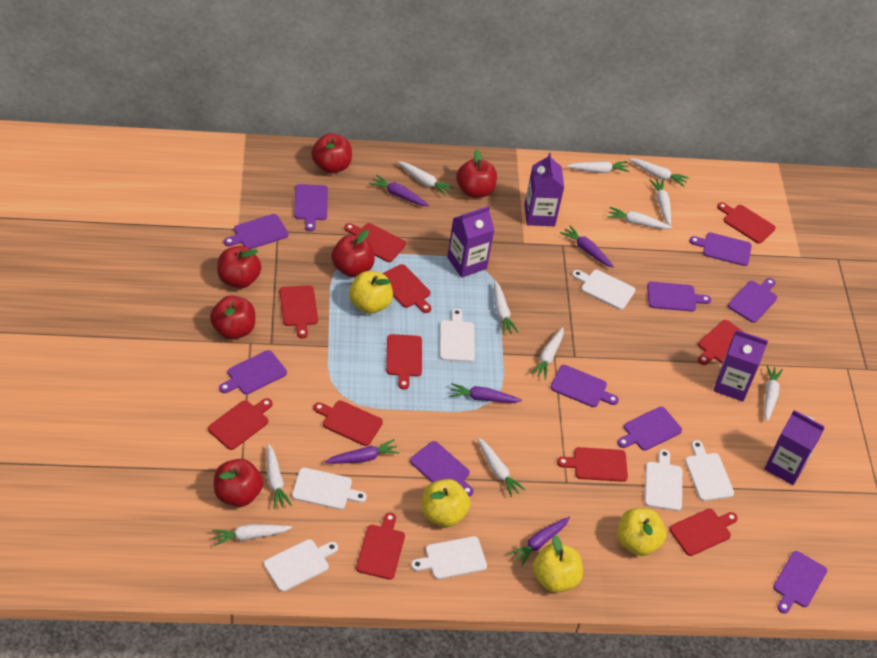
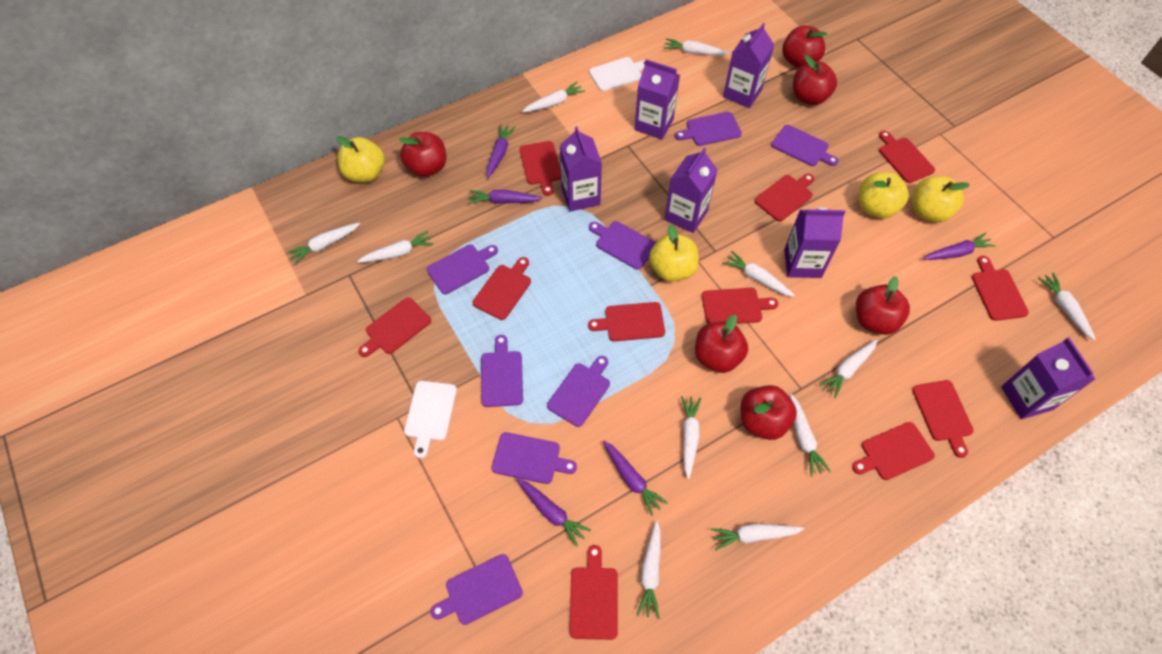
purple carton: 4 -> 6
purple cutting board: 10 -> 8
white cutting board: 7 -> 2

